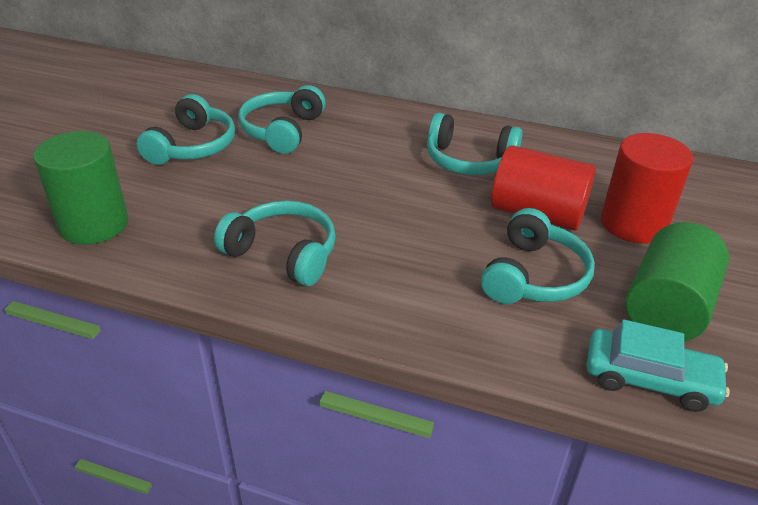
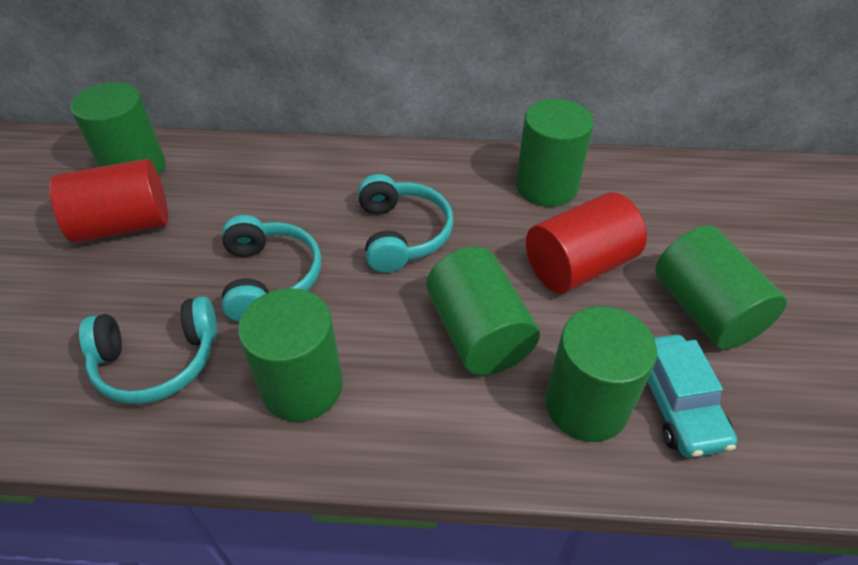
green cylinder: 2 -> 6
turquoise headphones: 5 -> 3

